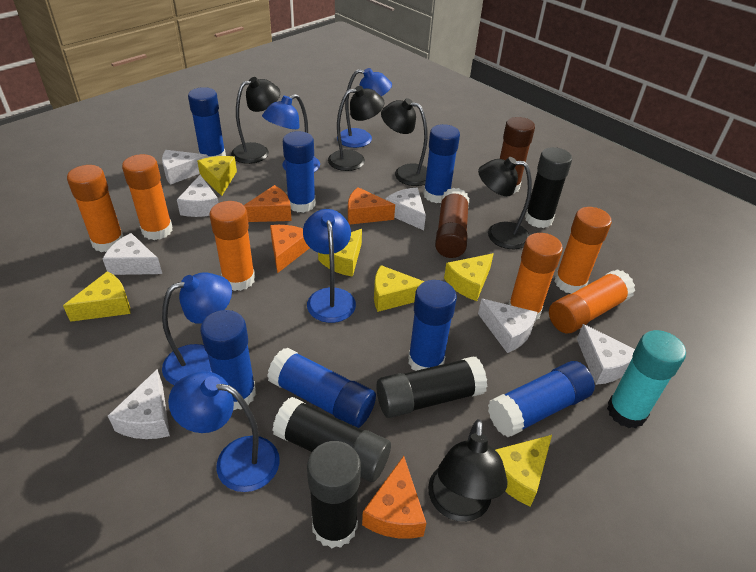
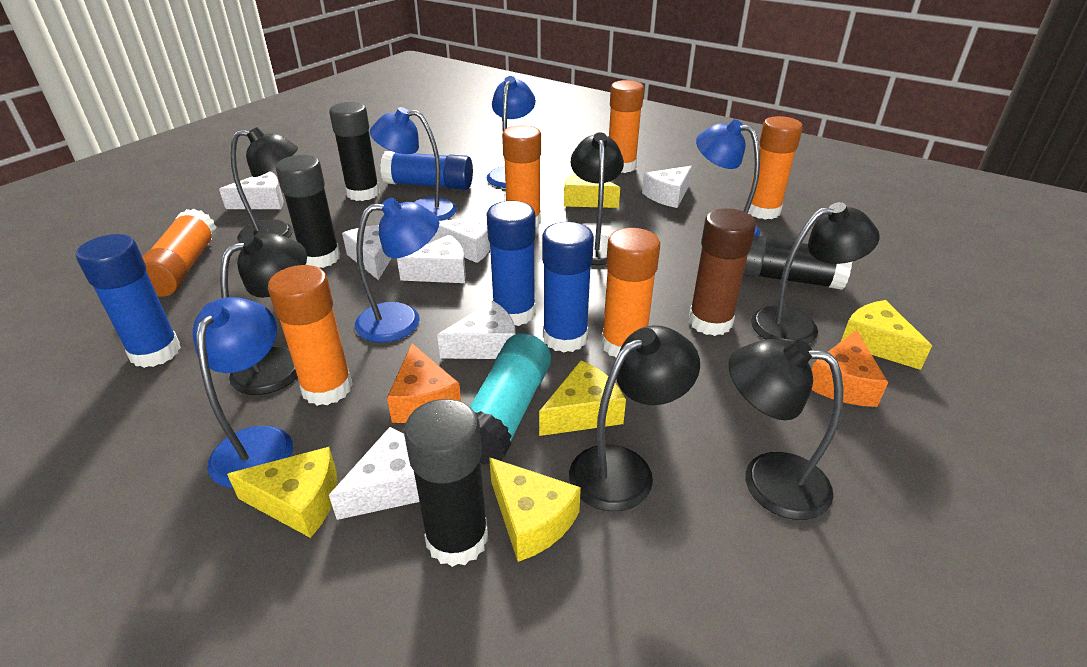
black lamp: 5 -> 6
blue glue stick: 7 -> 4
brown glue stick: 2 -> 1
orange cheese: 4 -> 2
yellow cheese: 6 -> 5

